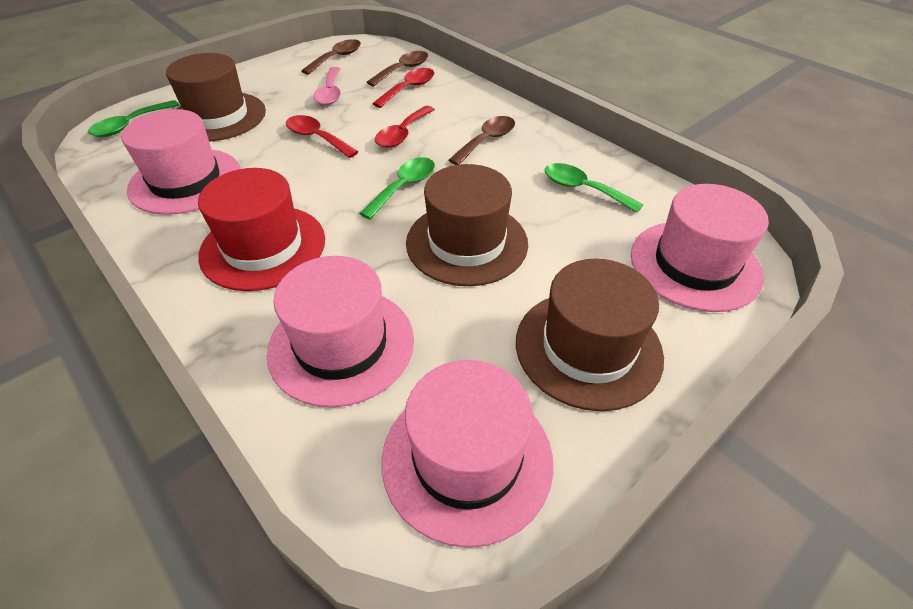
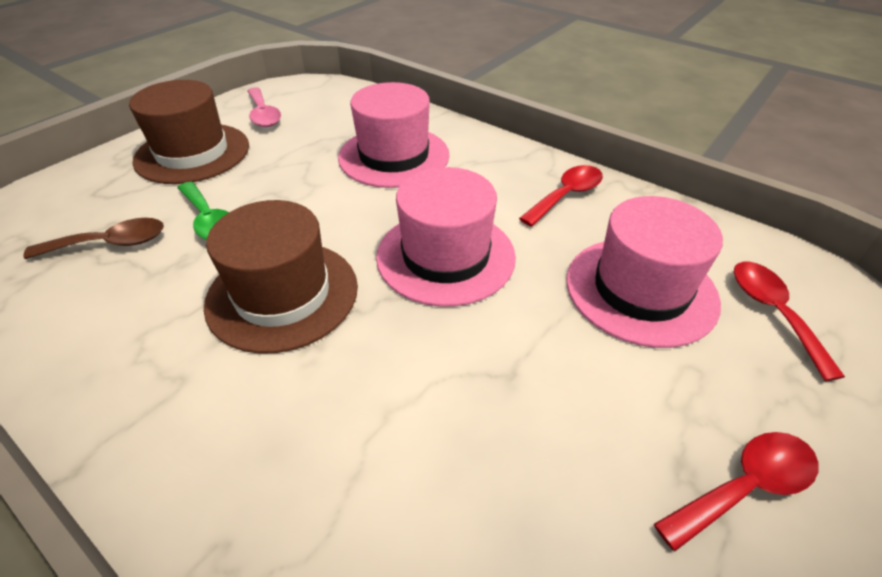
brown hat: 3 -> 2
brown spoon: 3 -> 1
green spoon: 3 -> 1
pink hat: 4 -> 3
red hat: 1 -> 0

